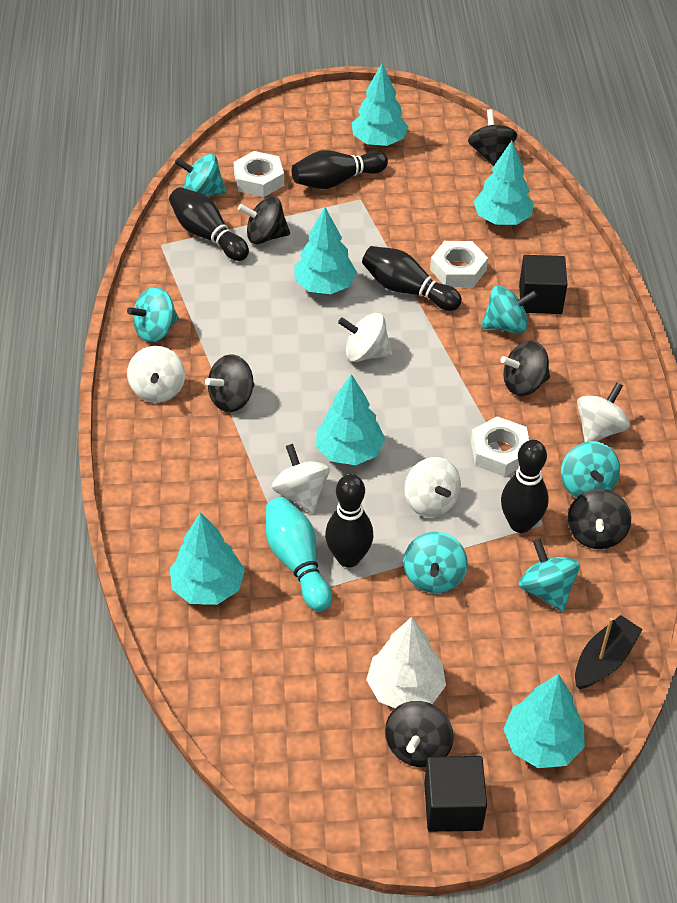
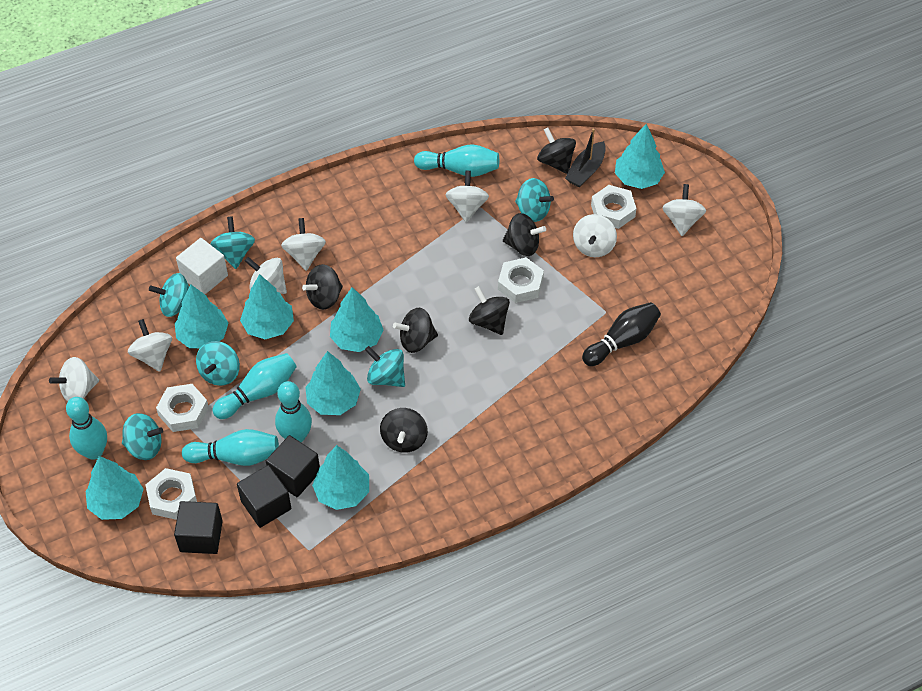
black bowling pin: 5 -> 1
black cube: 2 -> 3
turquoise bowling pin: 1 -> 5
turquoise tree: 6 -> 7
white cube: 0 -> 1
white nut: 3 -> 4
white spinning top: 5 -> 7
white tree: 1 -> 0

